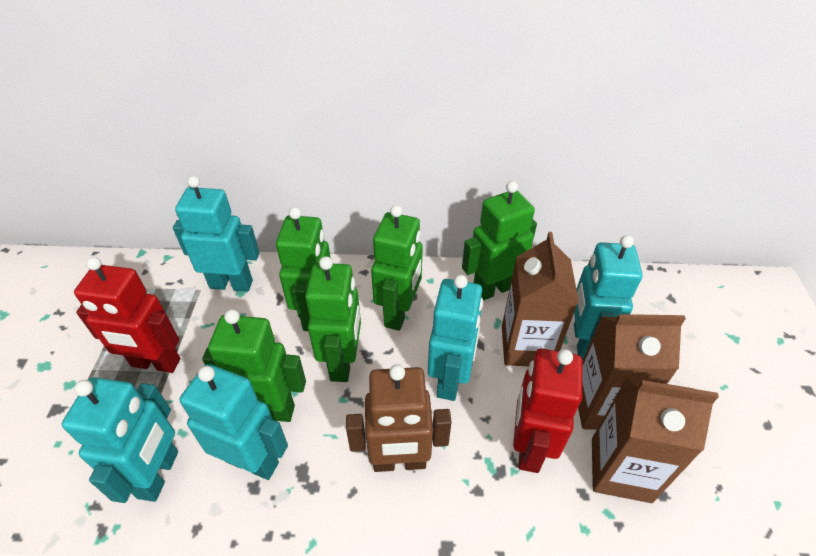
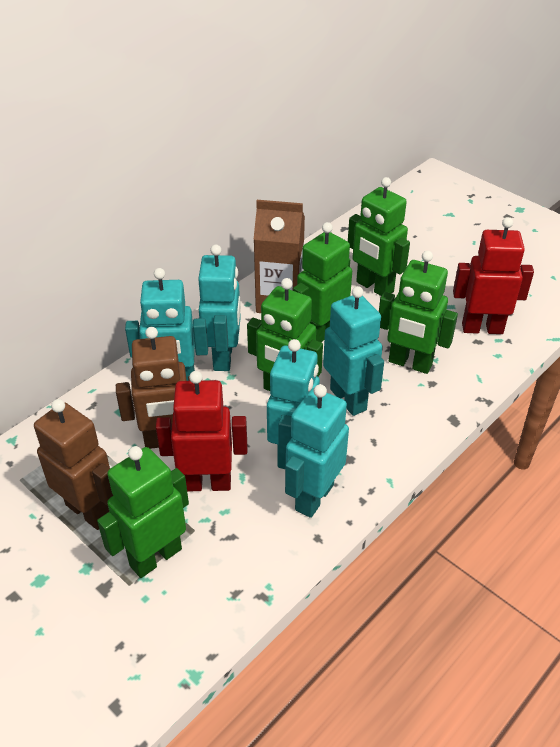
brown carton: 3 -> 1
brown robot: 1 -> 2

